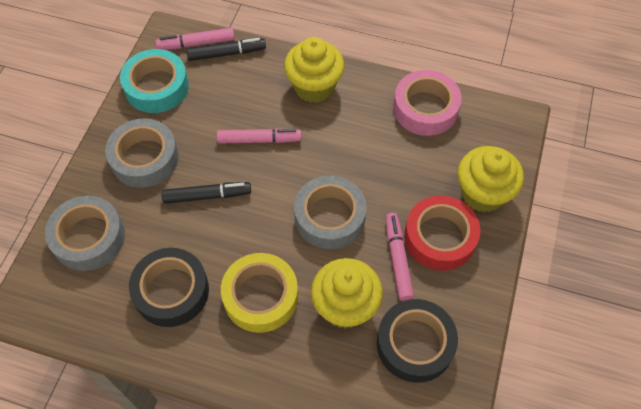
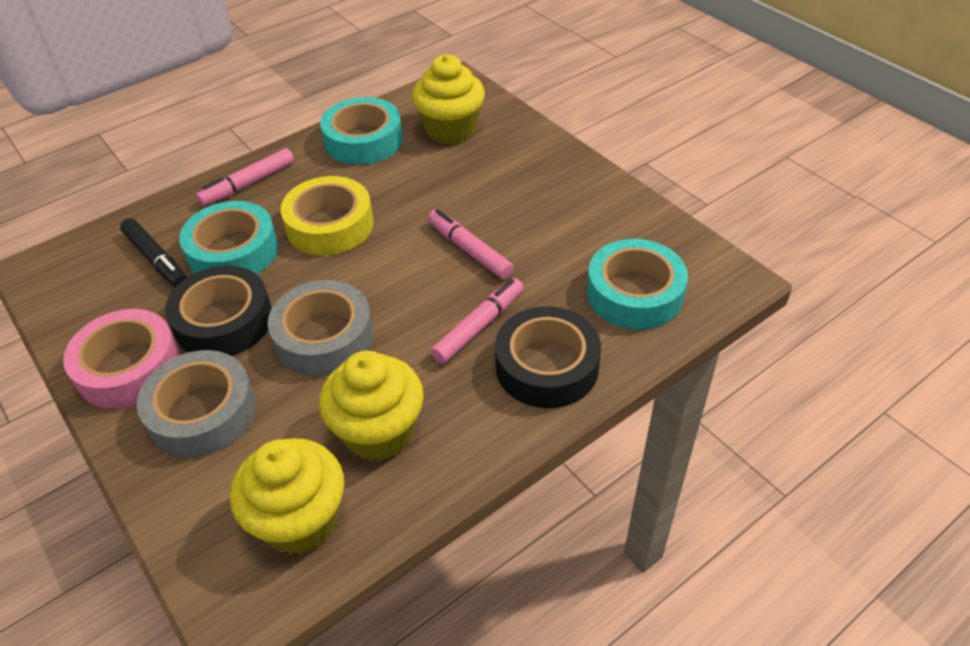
black marker: 2 -> 1
grey tape: 3 -> 2
red tape: 1 -> 0
turquoise tape: 1 -> 3

